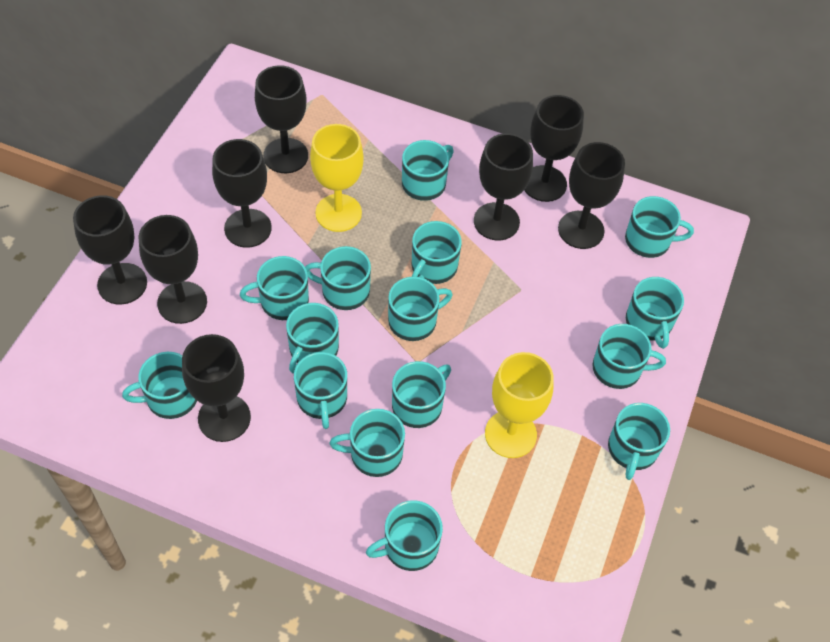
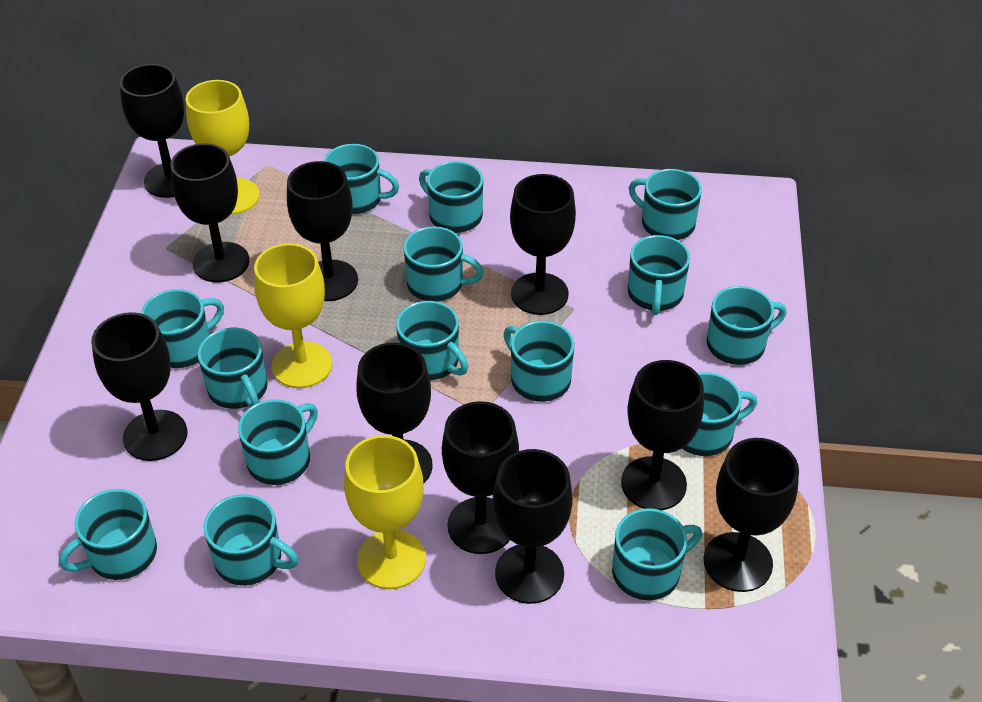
black goblet: 8 -> 10
yellow goblet: 2 -> 3

